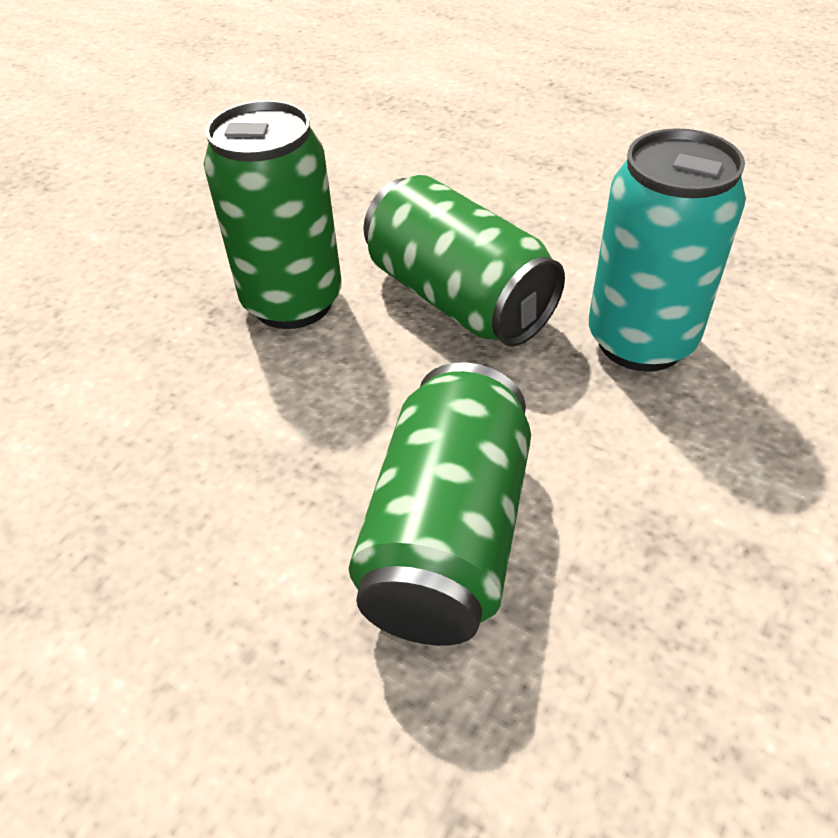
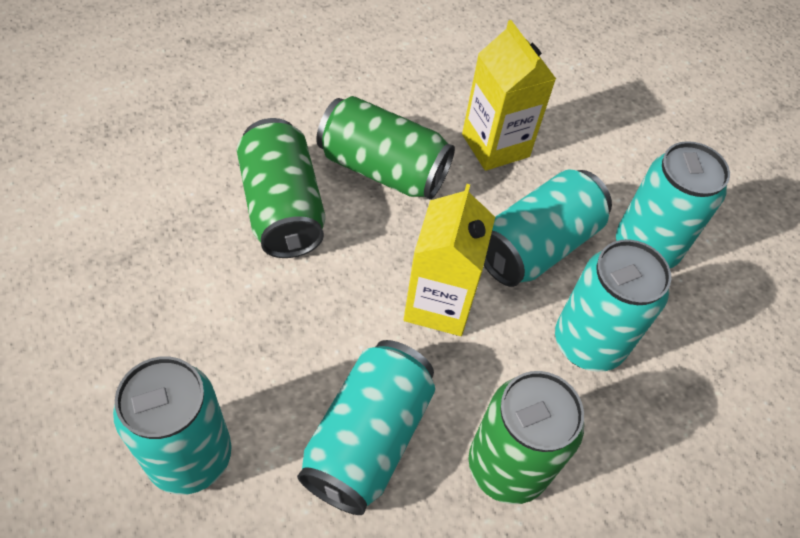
turquoise can: 1 -> 5
yellow carton: 0 -> 2

